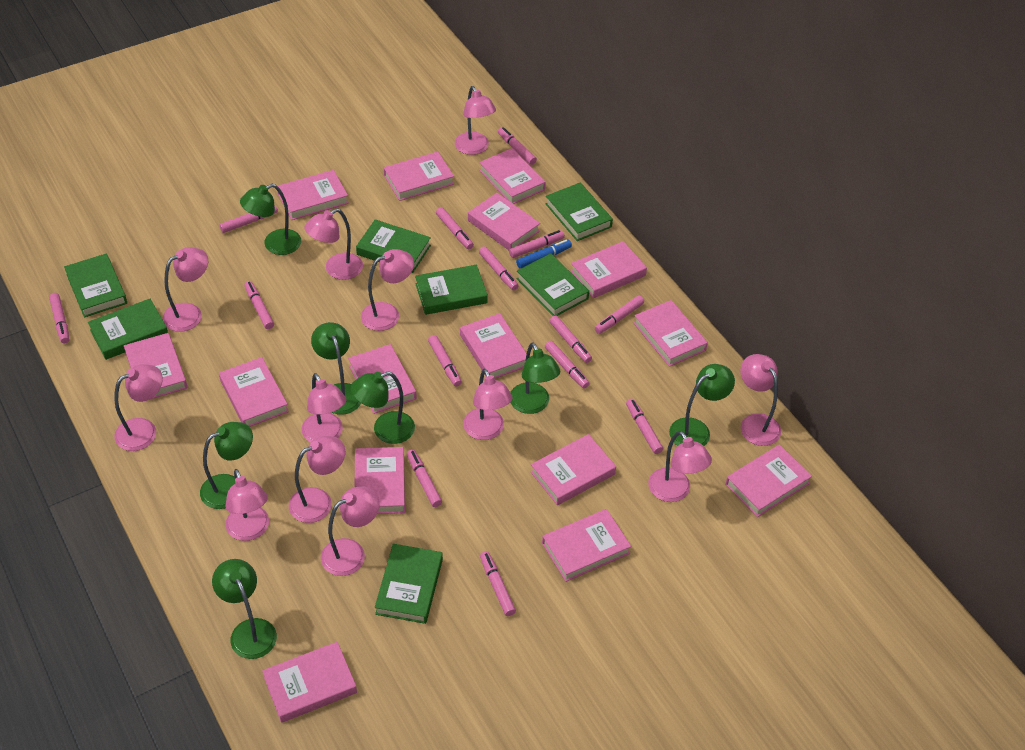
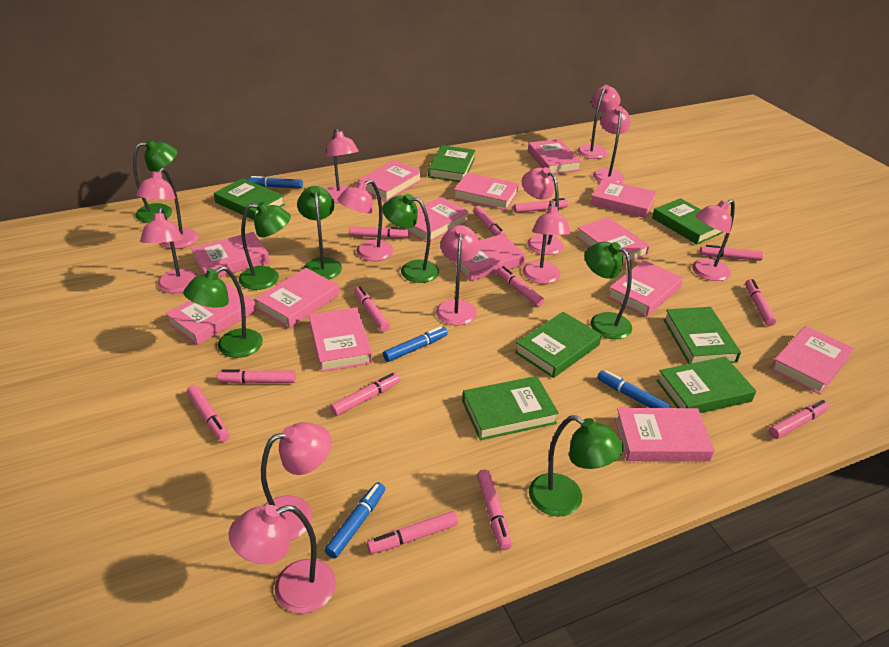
blue marker: 1 -> 4
pink book: 15 -> 14
pink marker: 14 -> 13

